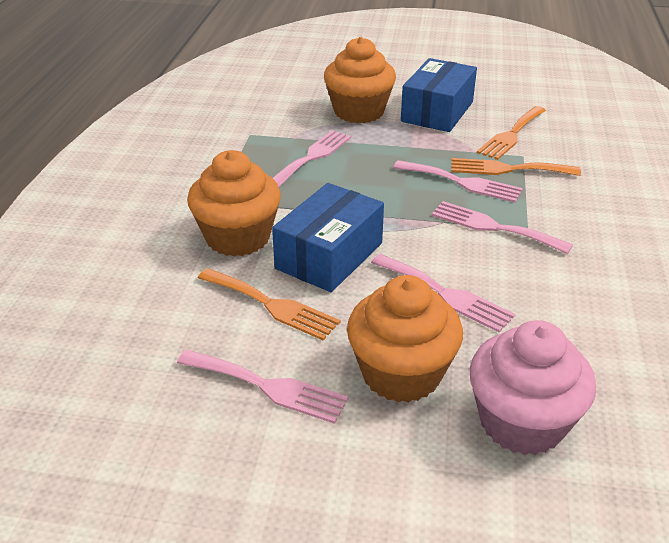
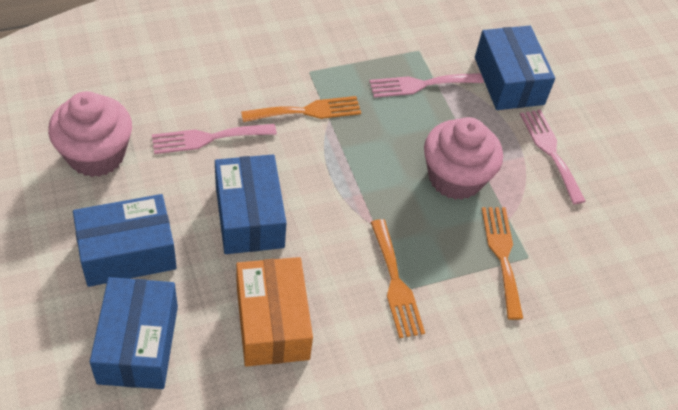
blue box: 2 -> 4
orange box: 0 -> 1
orange cupcake: 3 -> 0
pink cupcake: 1 -> 2
pink fork: 5 -> 3

